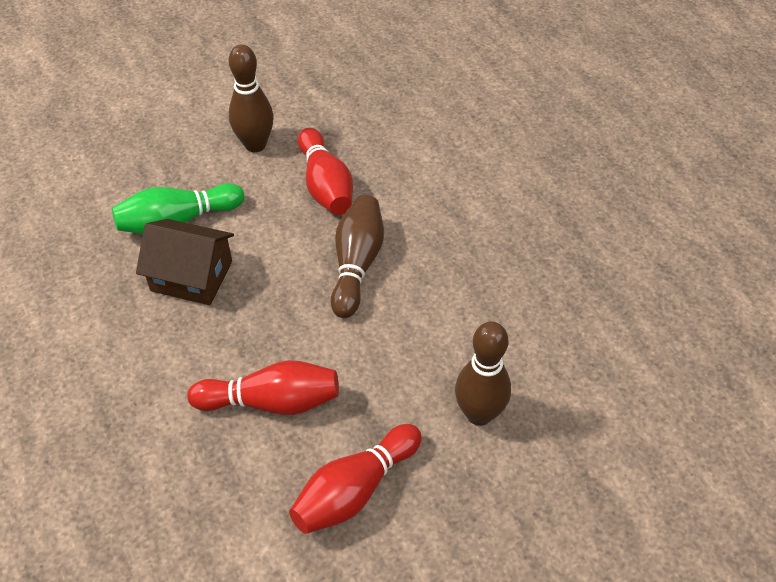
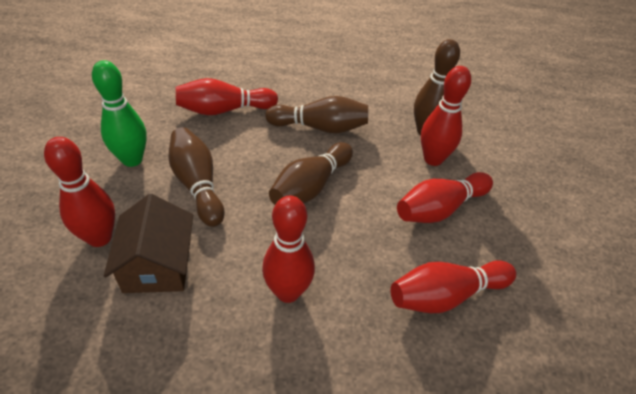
brown bowling pin: 3 -> 4
red bowling pin: 3 -> 6

